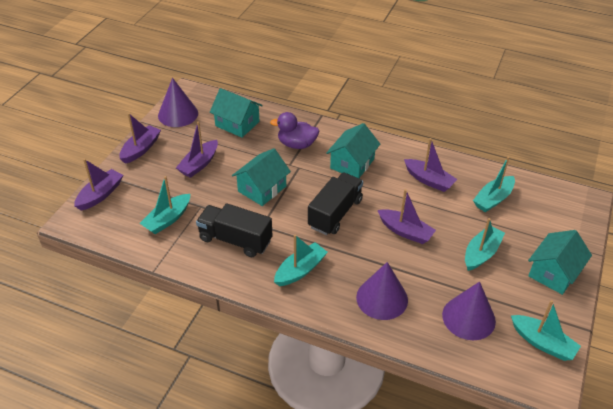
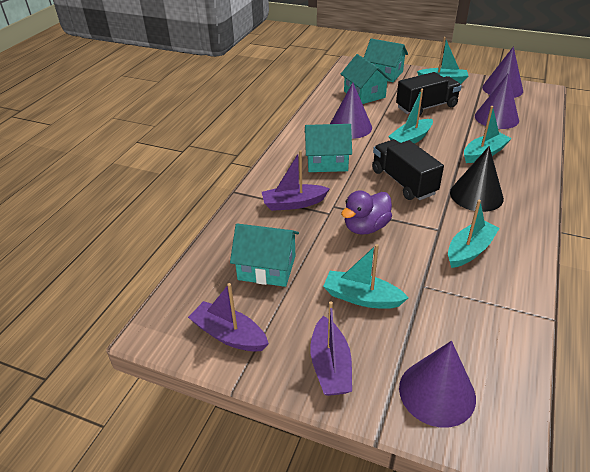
black cone: 0 -> 1
purple boat: 5 -> 3
purple cone: 3 -> 4

